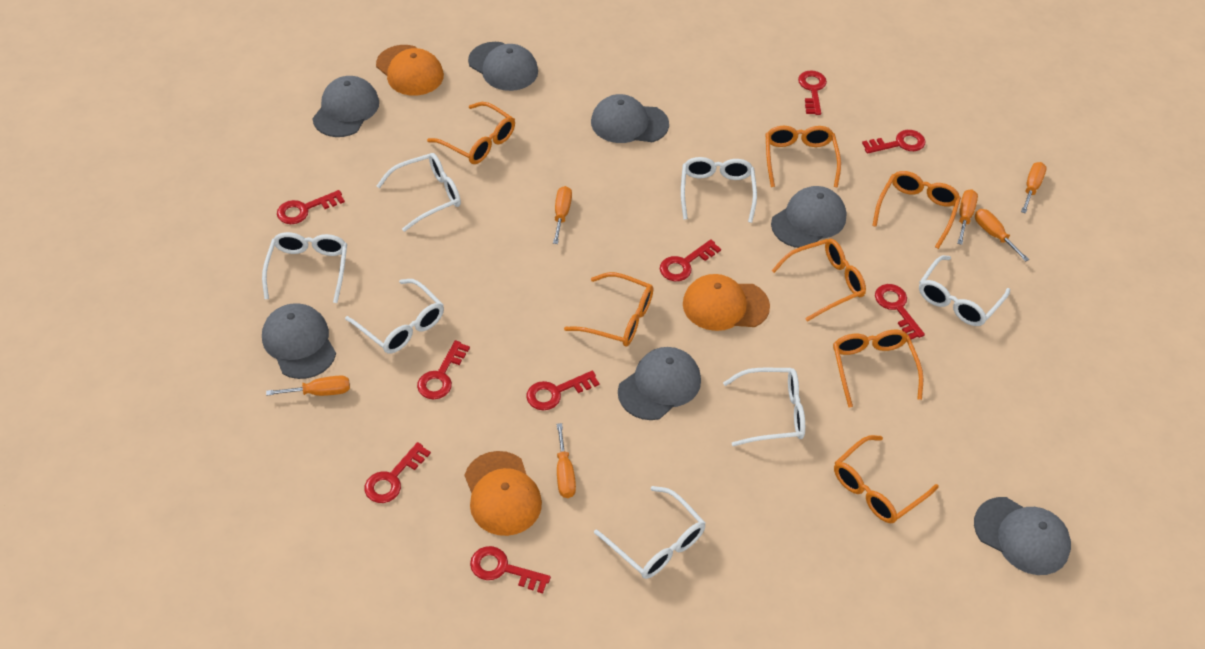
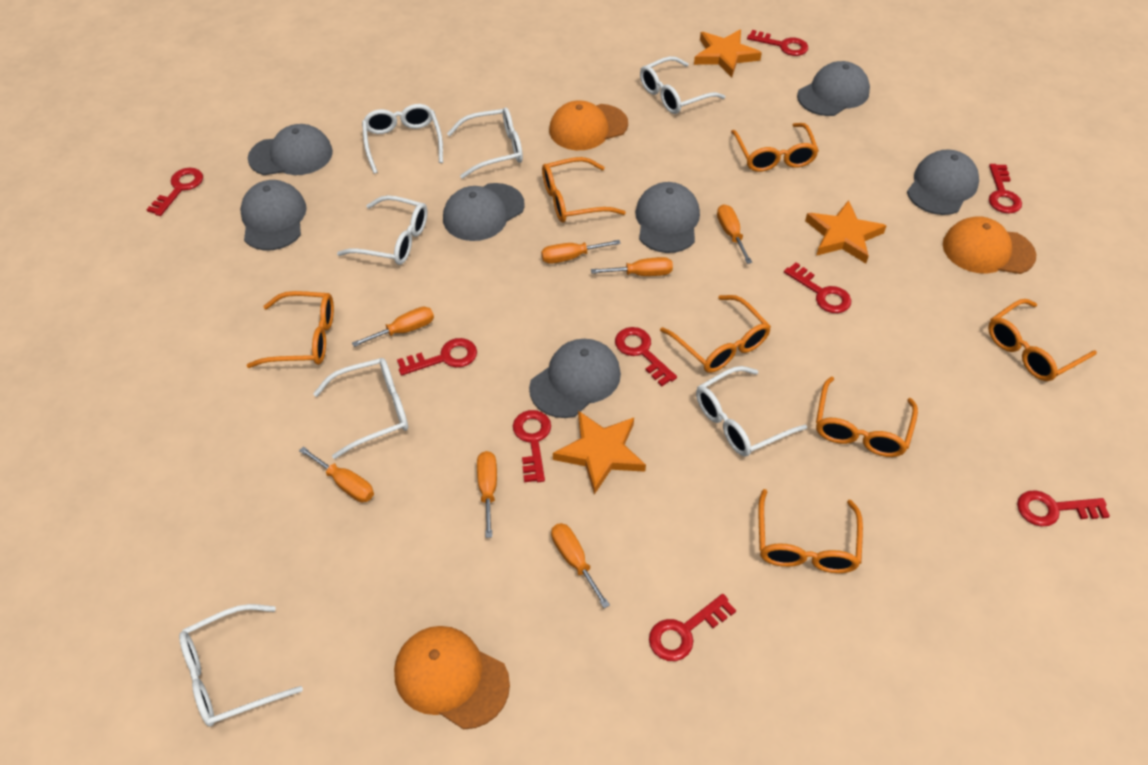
orange screwdriver: 6 -> 7
orange star: 0 -> 3

